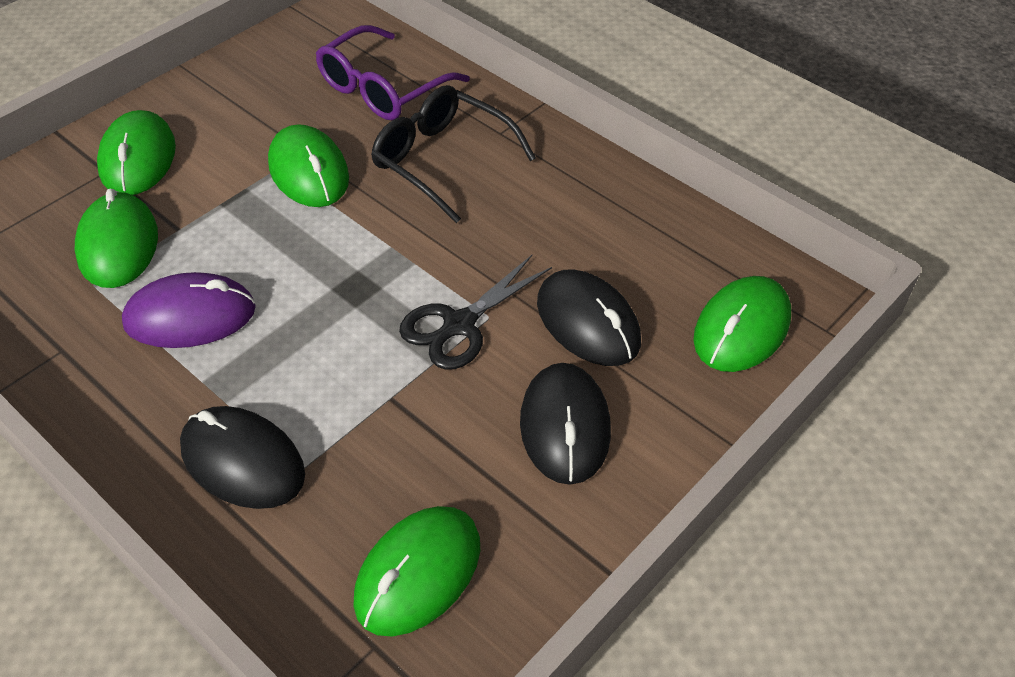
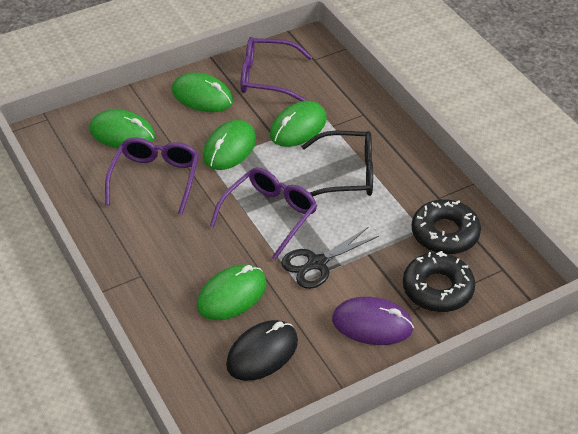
black donut: 0 -> 2
black mouse: 3 -> 1
purple glasses: 1 -> 3

